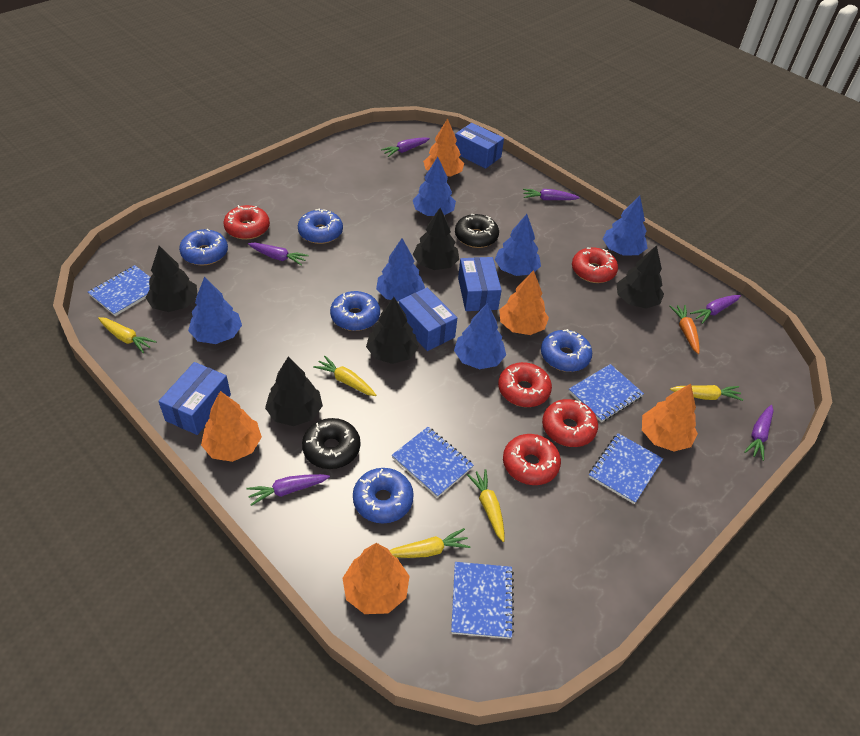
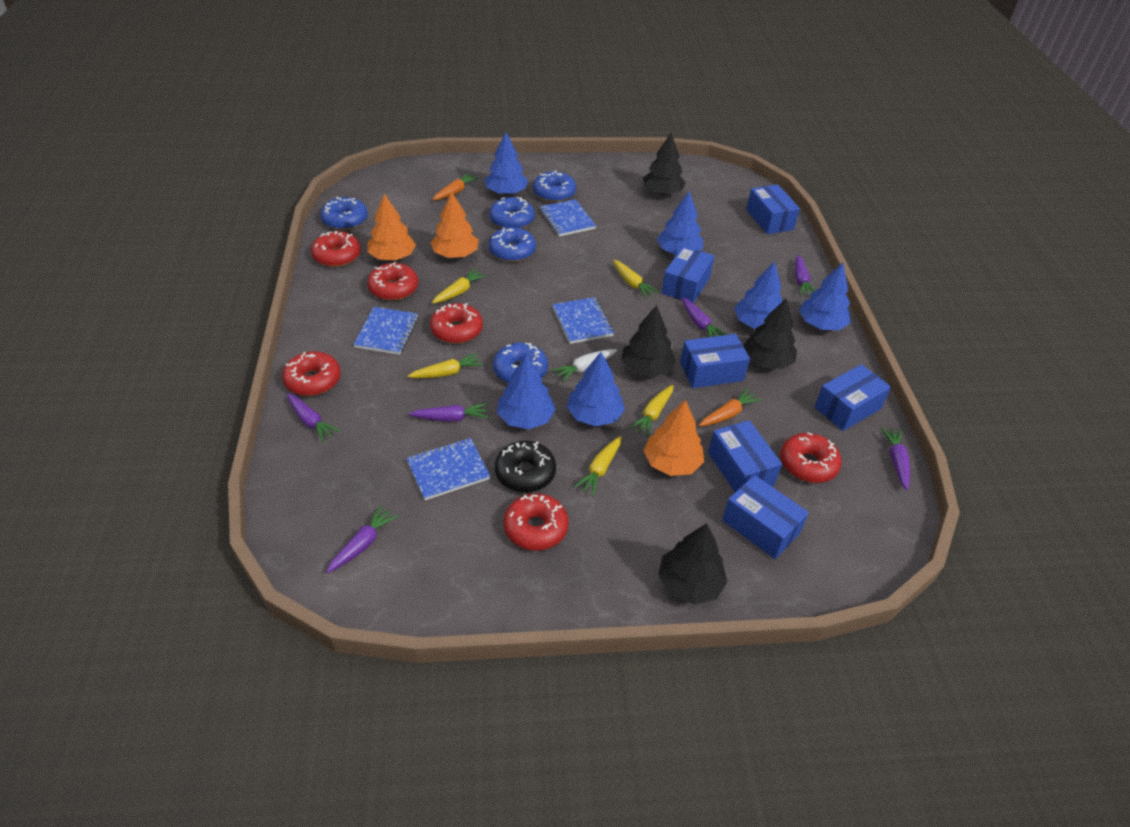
black donut: 2 -> 1
black tree: 5 -> 4
blue box: 4 -> 6
blue notebook: 5 -> 4
orange carrot: 1 -> 2
orange tree: 5 -> 3
red donut: 5 -> 6
white carrot: 0 -> 1

